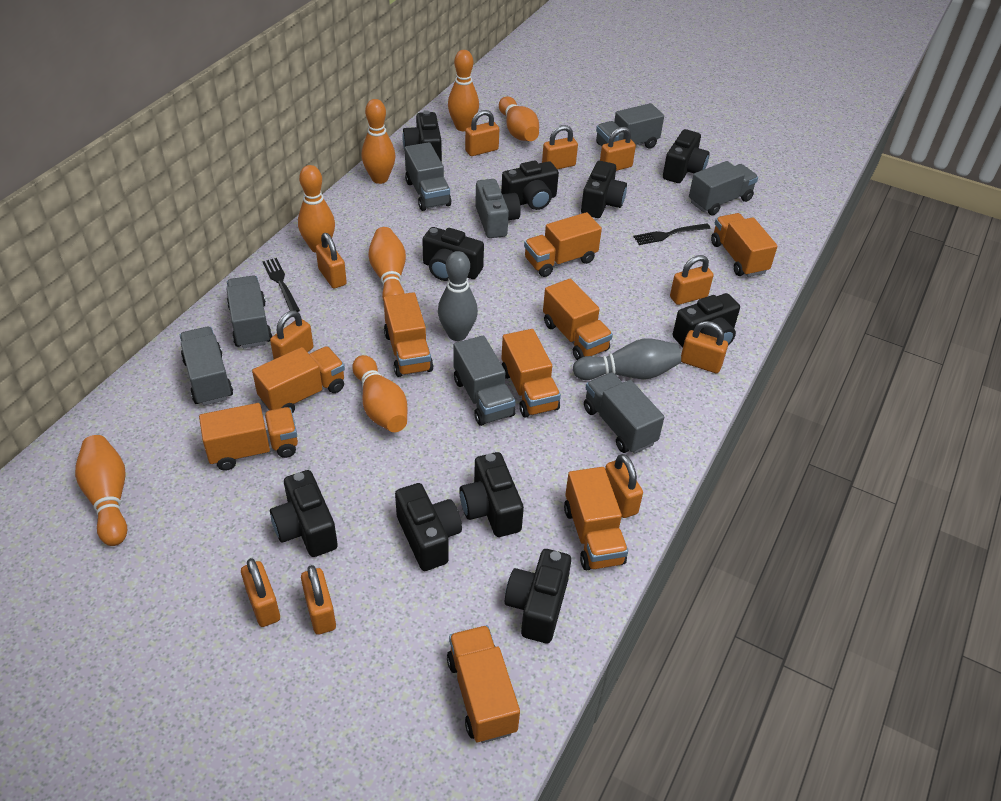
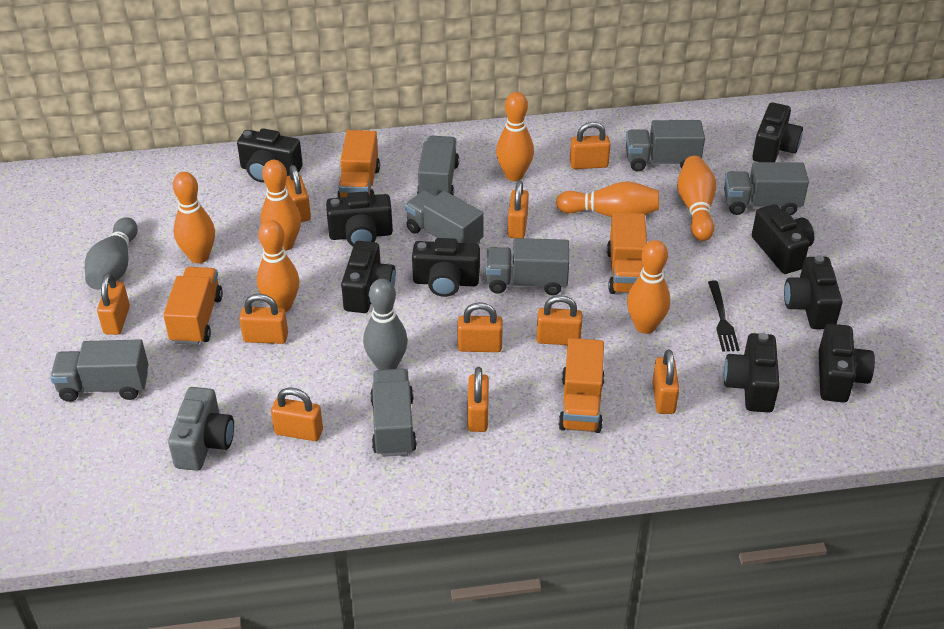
black camera: 10 -> 9
black fork: 2 -> 1
orange truck: 9 -> 4

